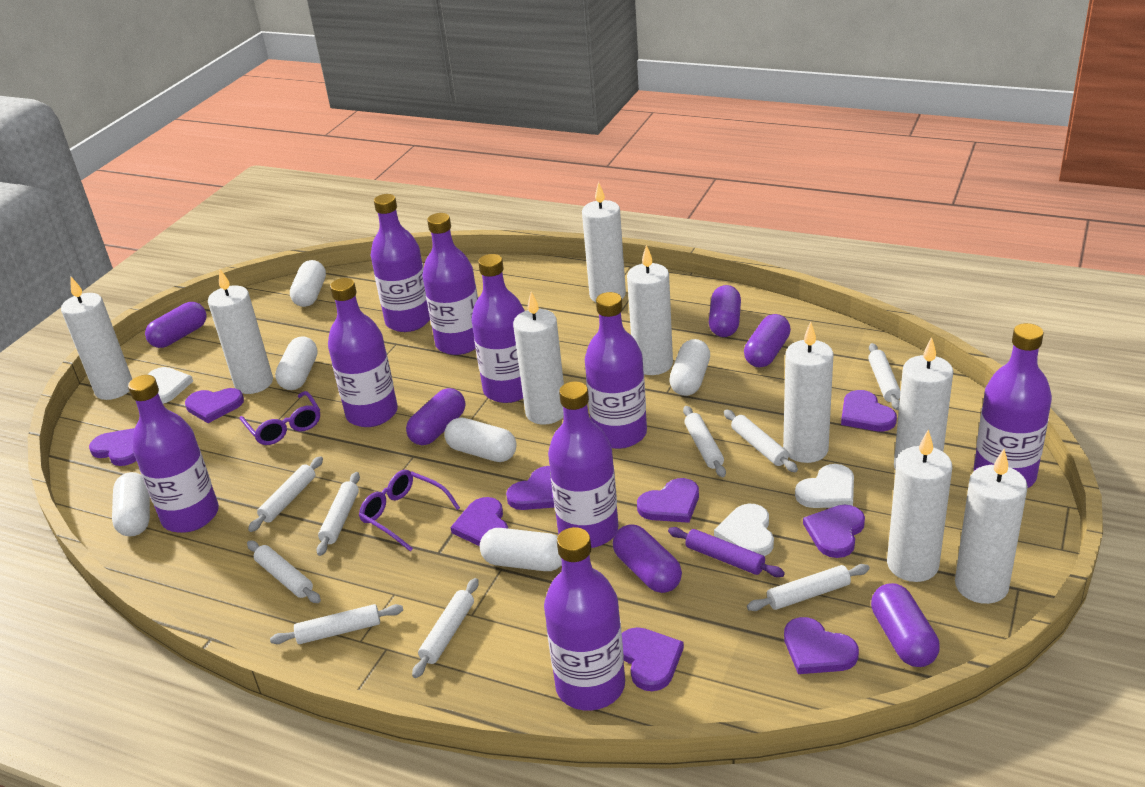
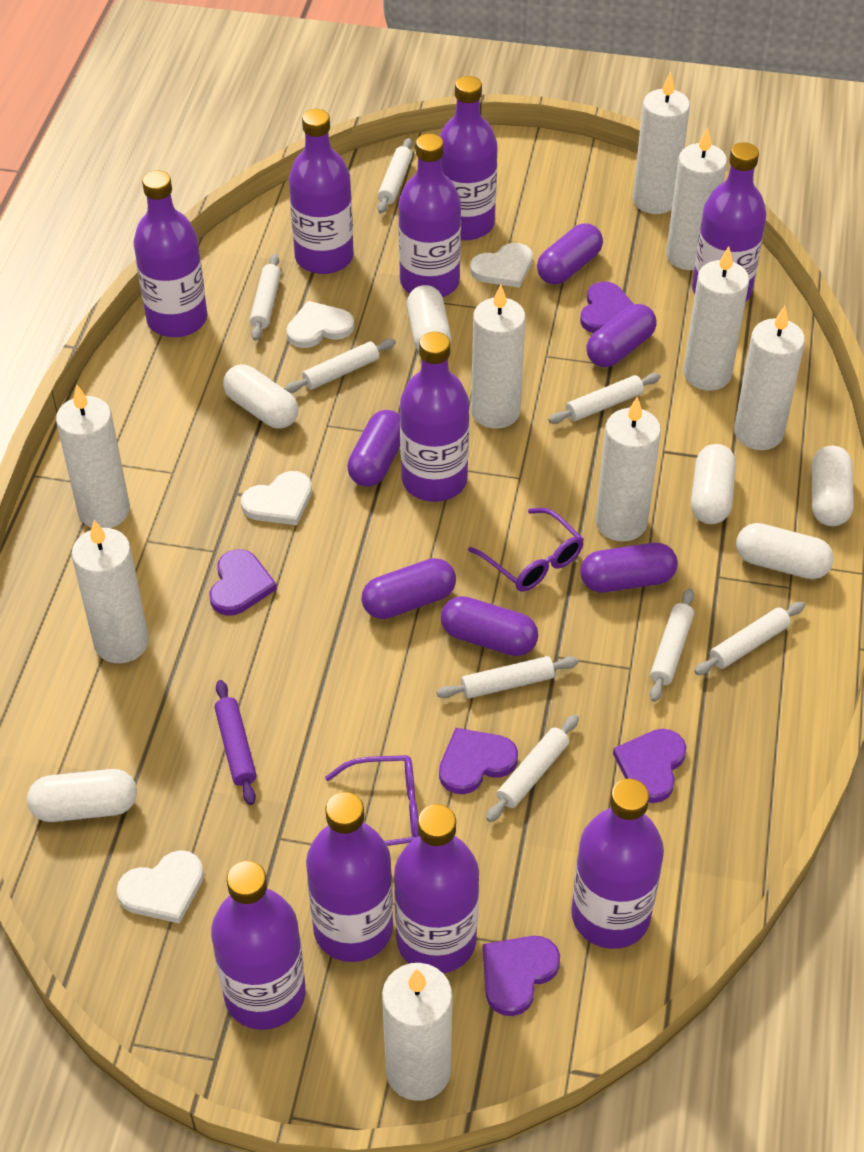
purple bottle: 9 -> 10
purple heart: 9 -> 5
white heart: 3 -> 4
white rolling pin: 9 -> 8

